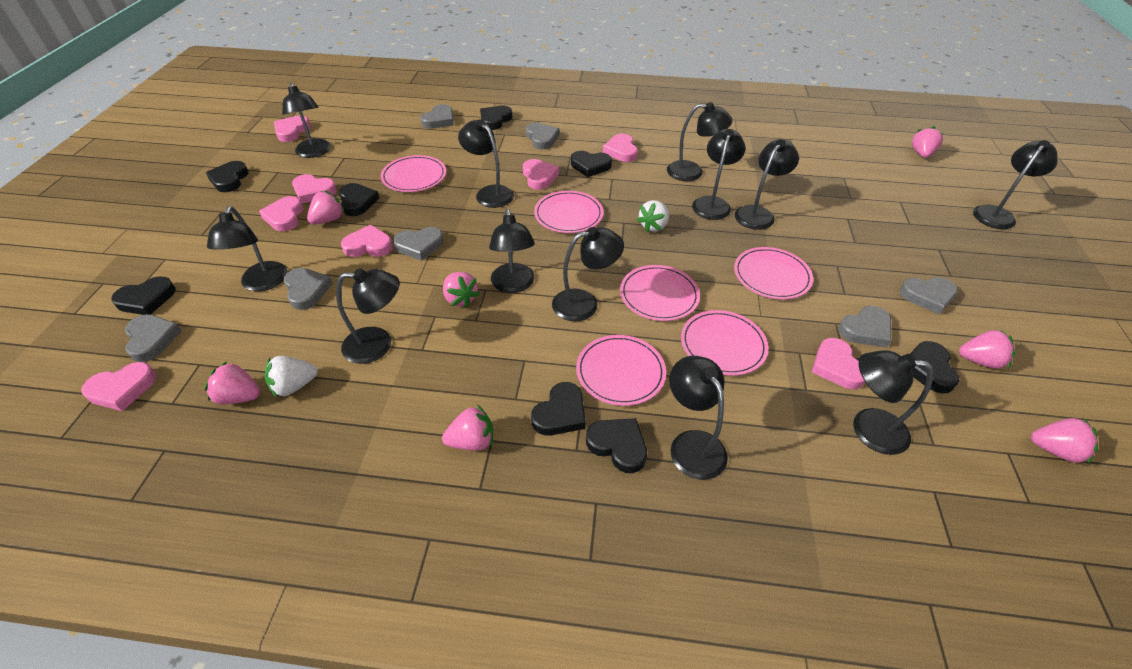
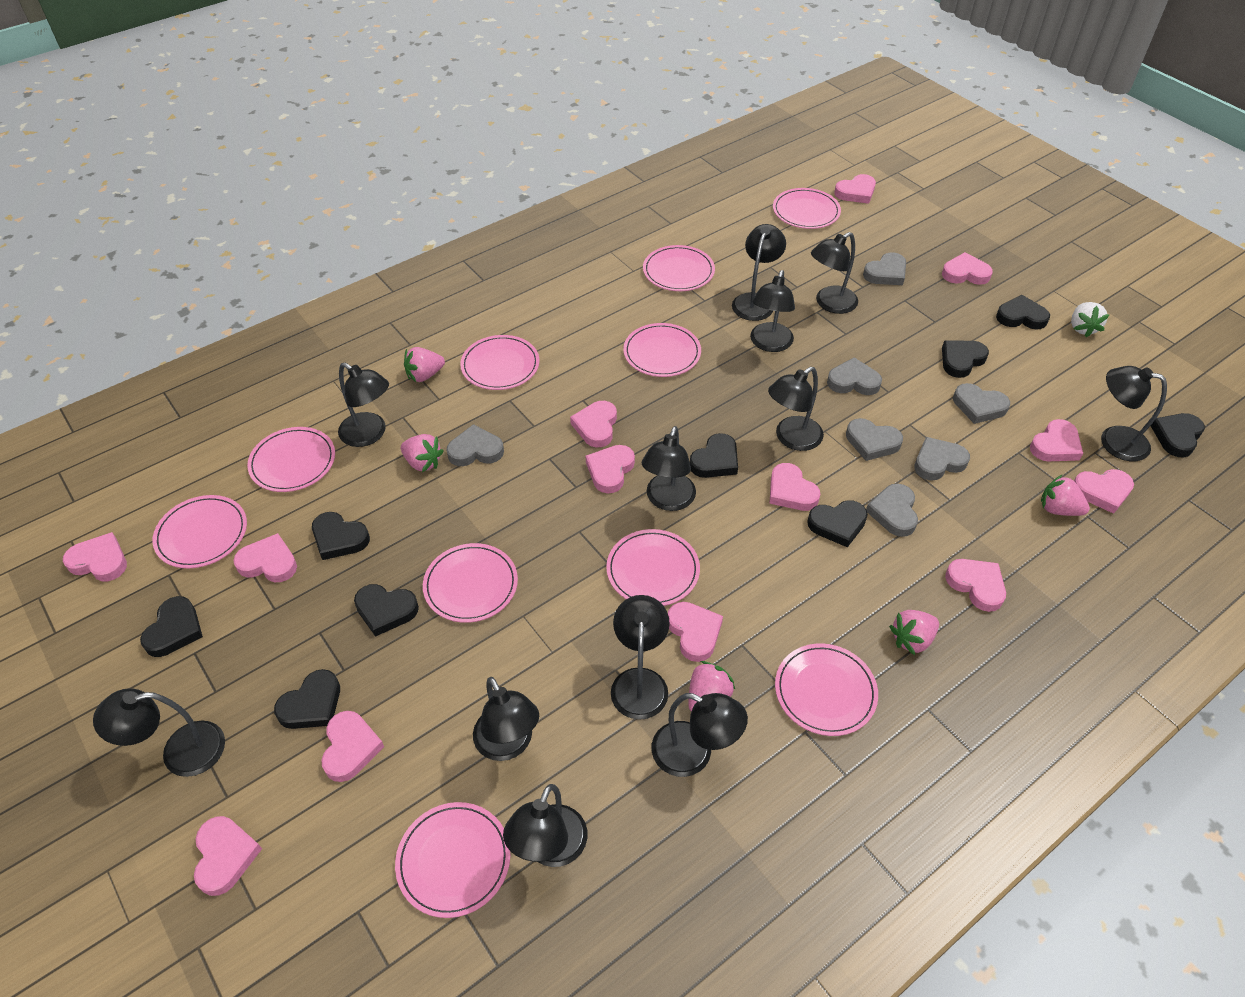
black heart: 8 -> 9
pink heart: 8 -> 13
pink plate: 6 -> 10
pink strawberry: 7 -> 5
white strawberry: 2 -> 1

